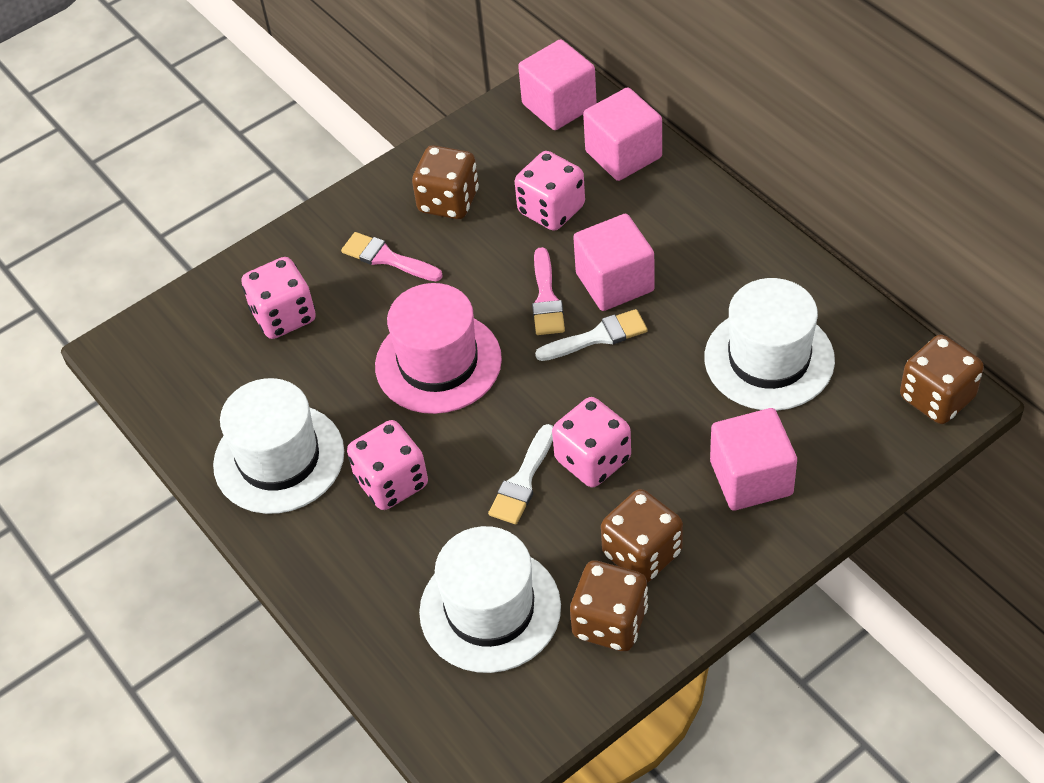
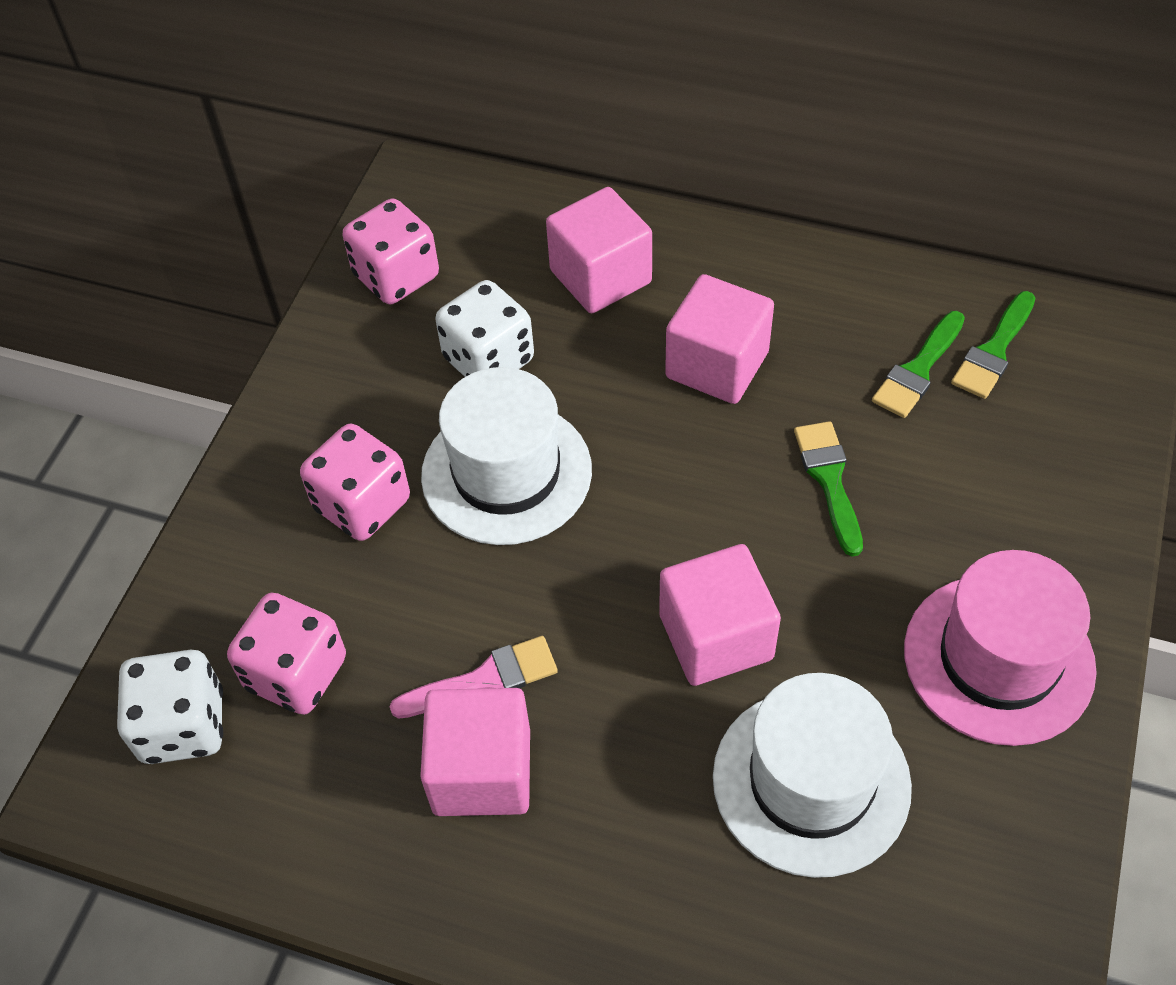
brown dice: 4 -> 0
green brush: 0 -> 3
pink brush: 2 -> 1
pink dice: 4 -> 3
white brush: 2 -> 0
white dice: 0 -> 2
white hat: 3 -> 2

